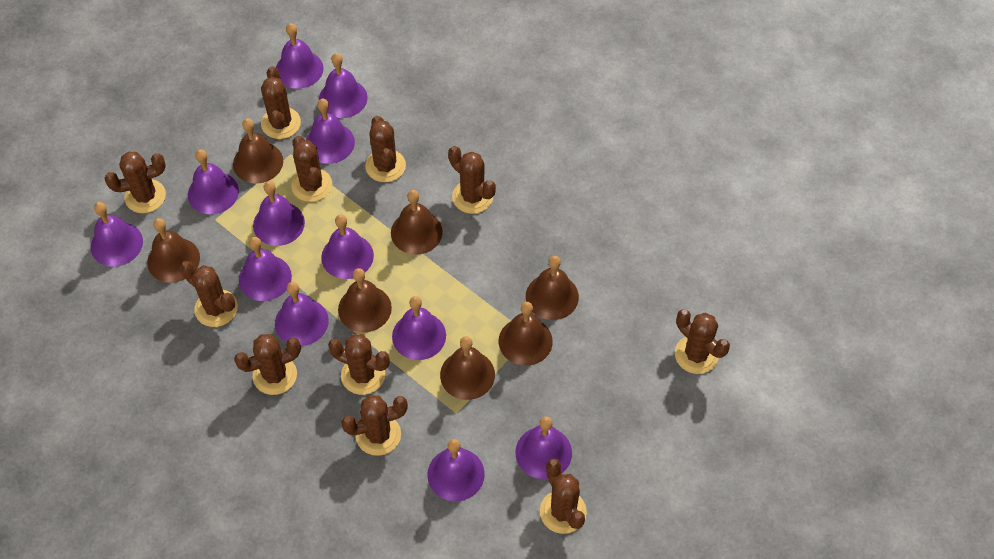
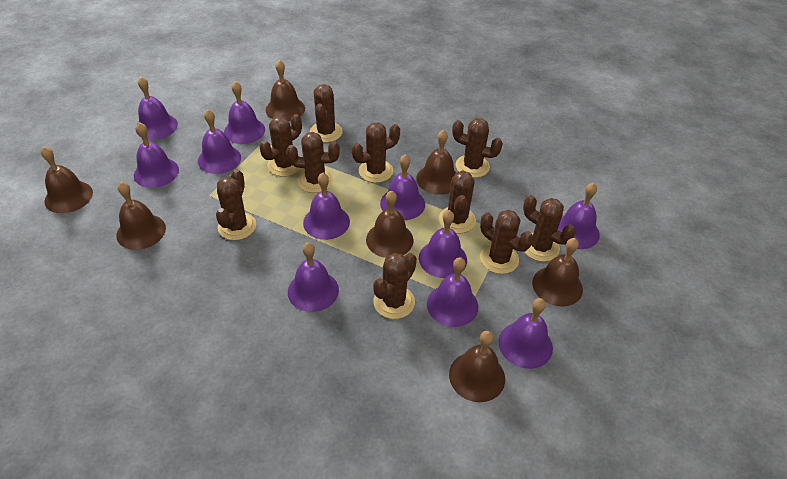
brown cactus: 11 -> 10
purple bell: 12 -> 11

